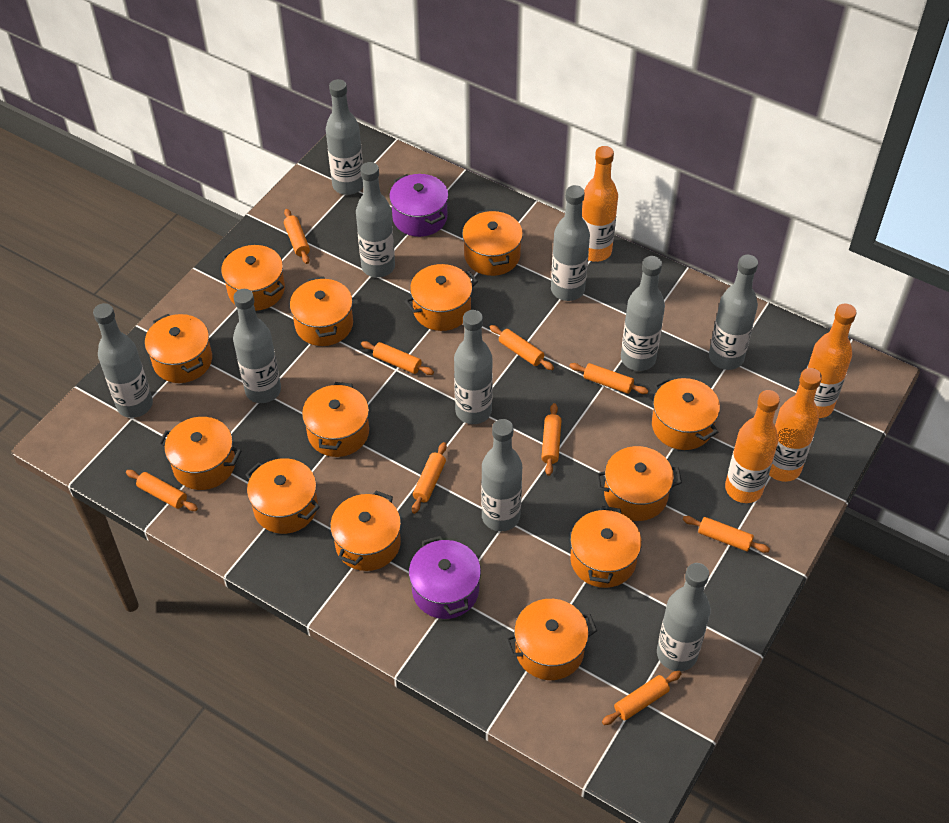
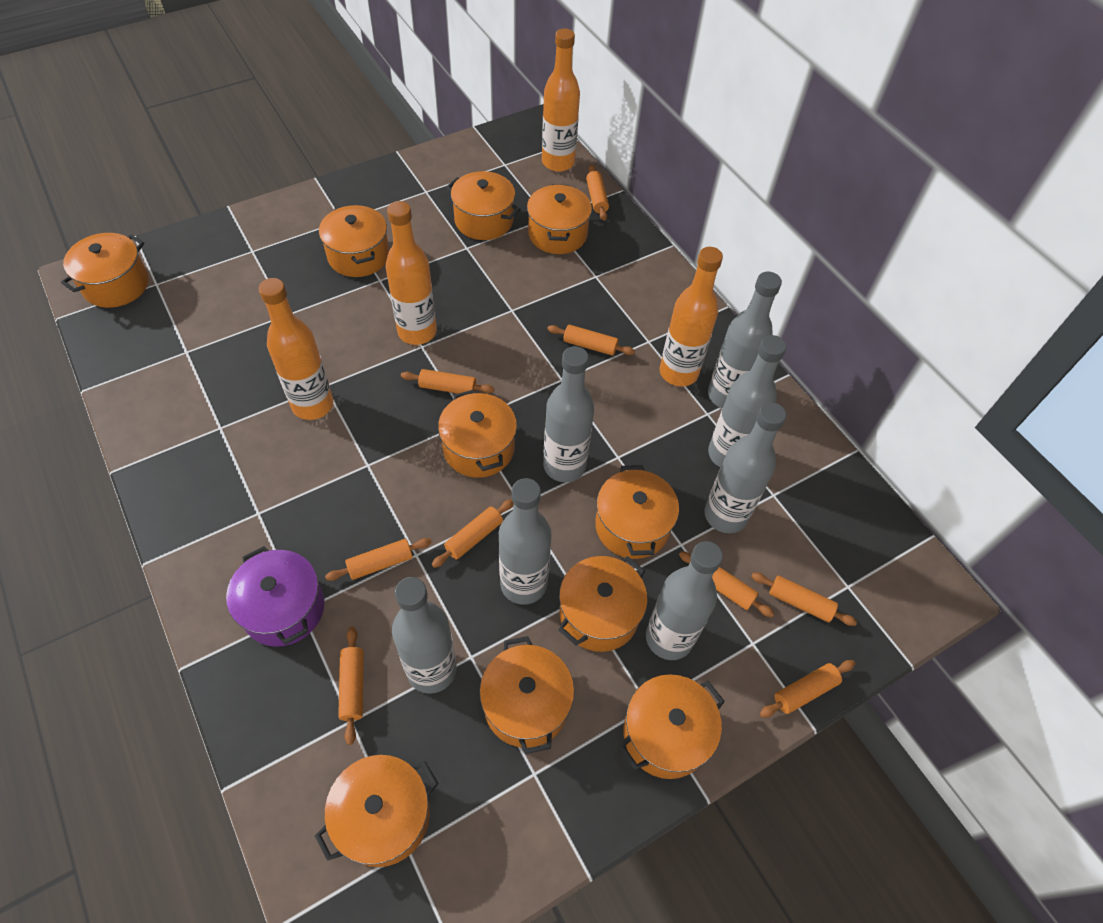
grey bottle: 10 -> 7
orange pot: 13 -> 10
purple pot: 2 -> 1

